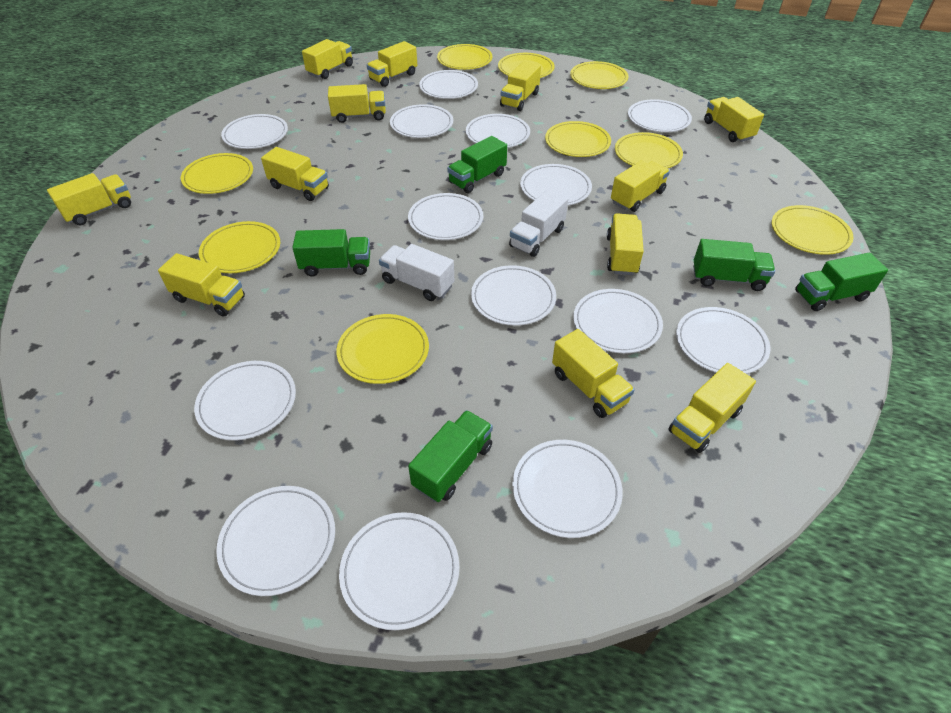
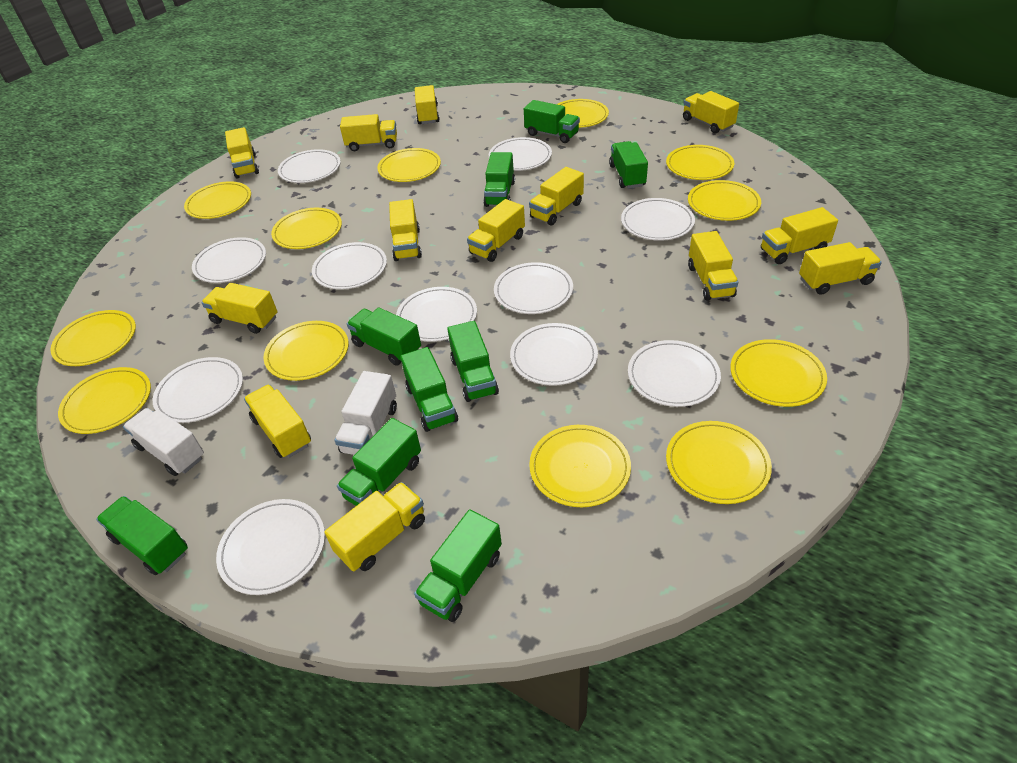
green truck: 5 -> 9
white plate: 14 -> 11
yellow plate: 9 -> 12
yellow truck: 12 -> 13

